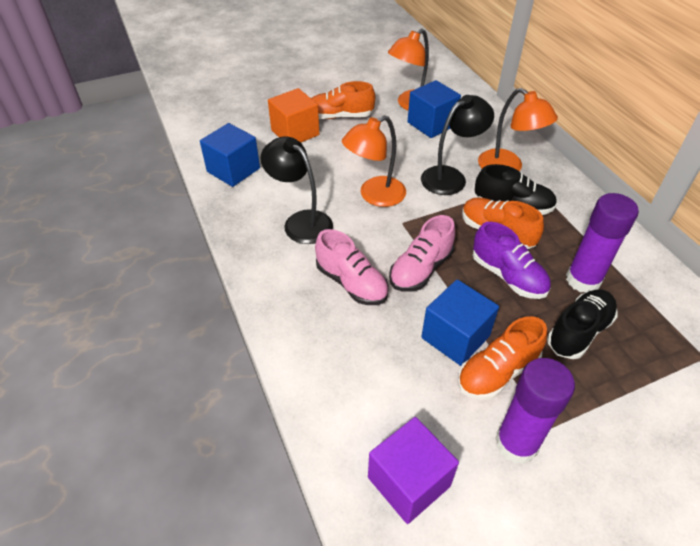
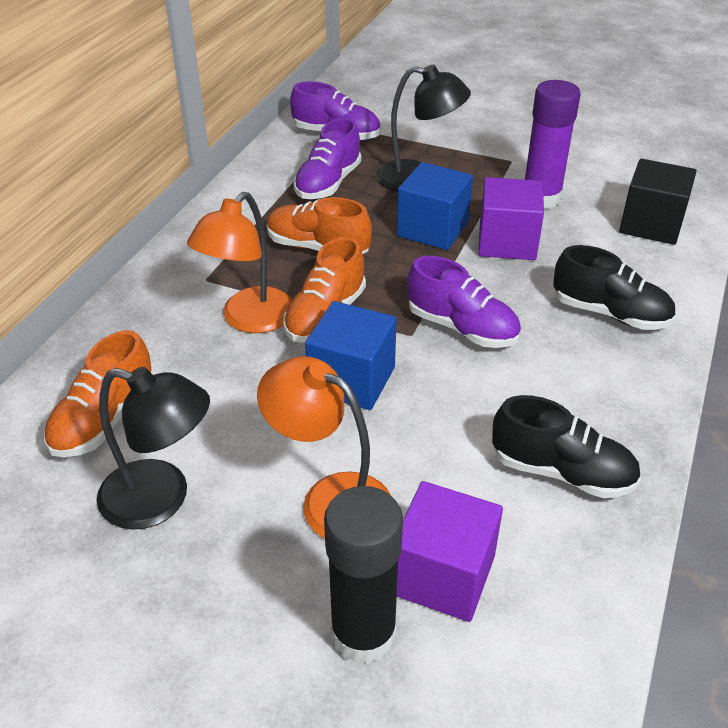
black cube: 0 -> 1
black glue stick: 0 -> 1
blue cube: 3 -> 2
orange cube: 1 -> 0
orange lamp: 3 -> 2
pink shoe: 2 -> 0
purple cube: 1 -> 2
purple glue stick: 2 -> 1
purple shoe: 1 -> 3

